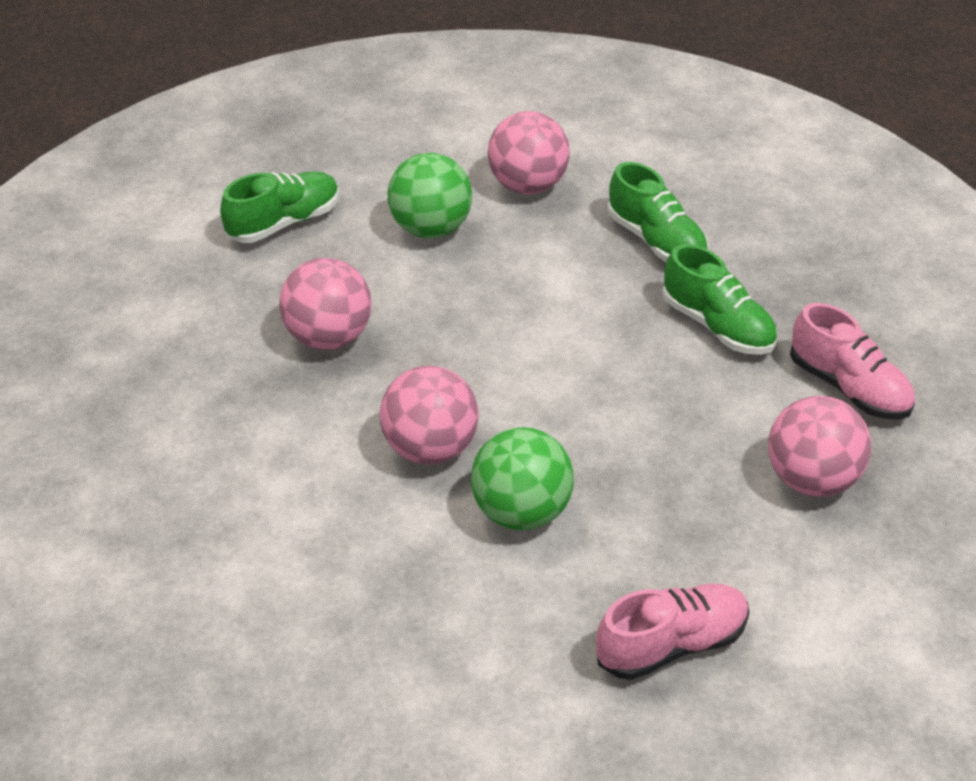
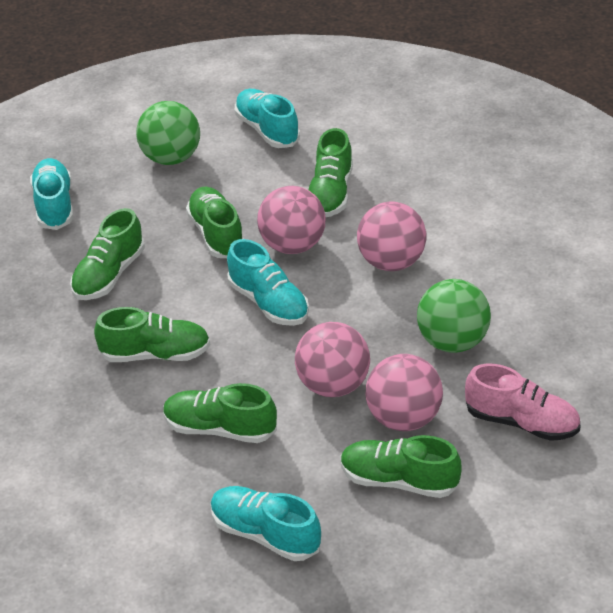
green shoe: 3 -> 6
pink shoe: 2 -> 1
turquoise shoe: 0 -> 4

